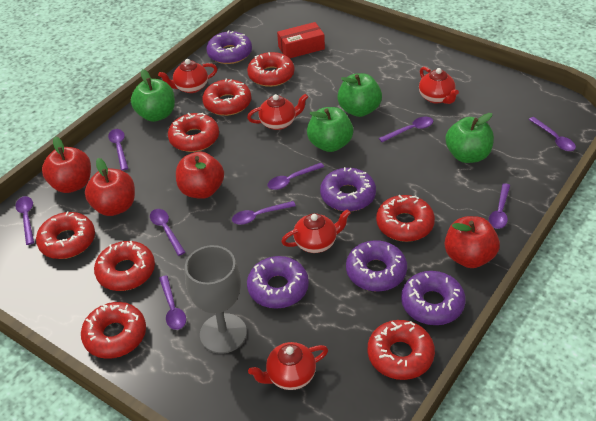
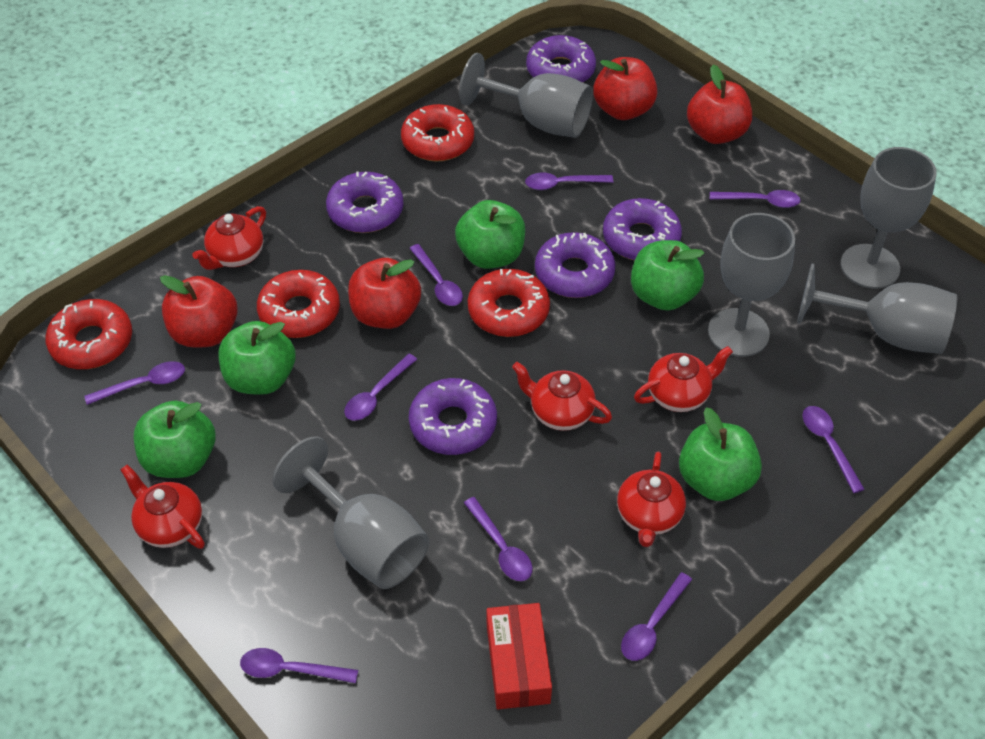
green apple: 4 -> 5
grey goblet: 1 -> 5
red donut: 8 -> 4

